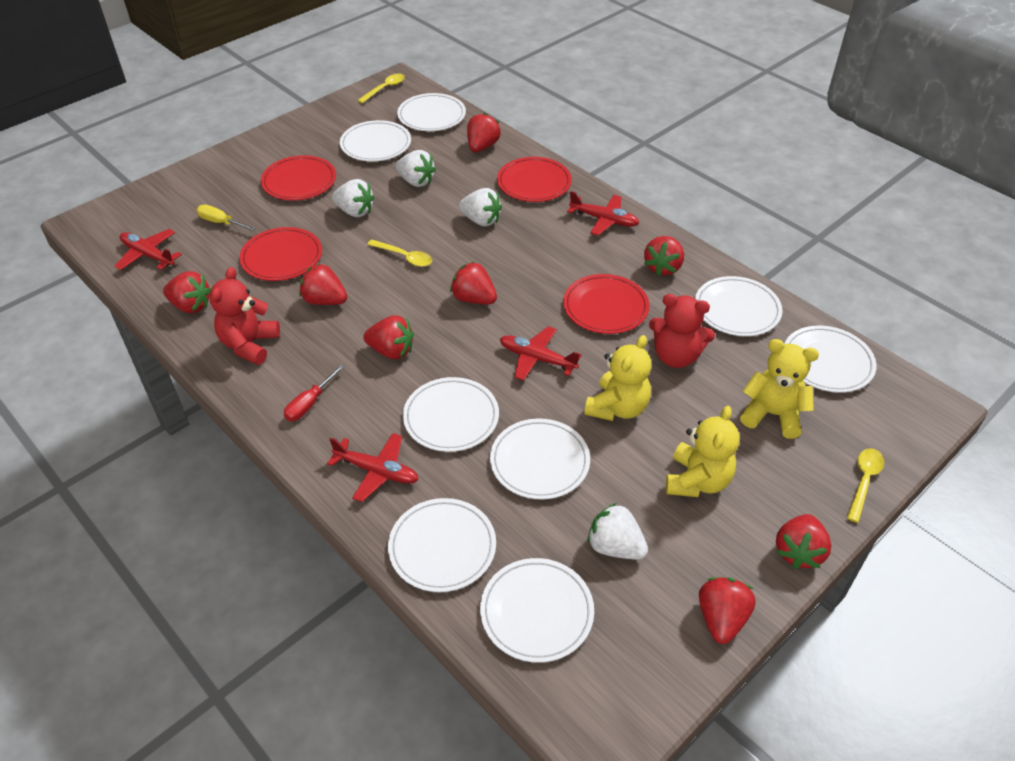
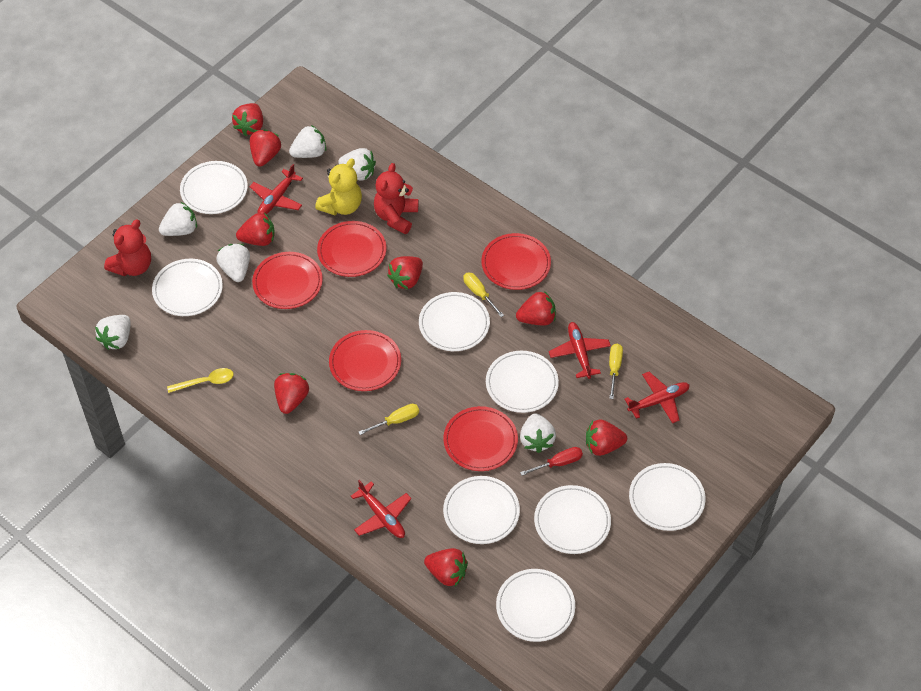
red plate: 4 -> 5
white strawberry: 4 -> 6
yellow screwdriver: 1 -> 3
yellow spoon: 3 -> 1
yellow teddy bear: 3 -> 1

